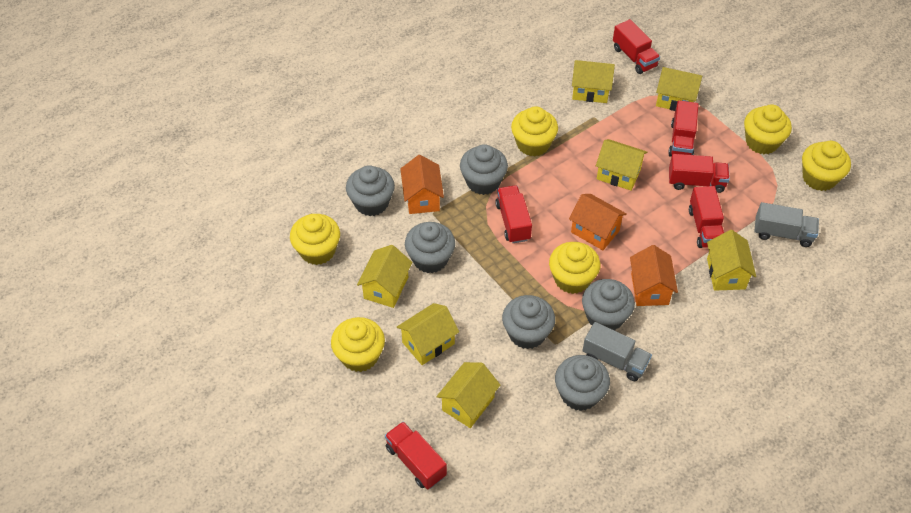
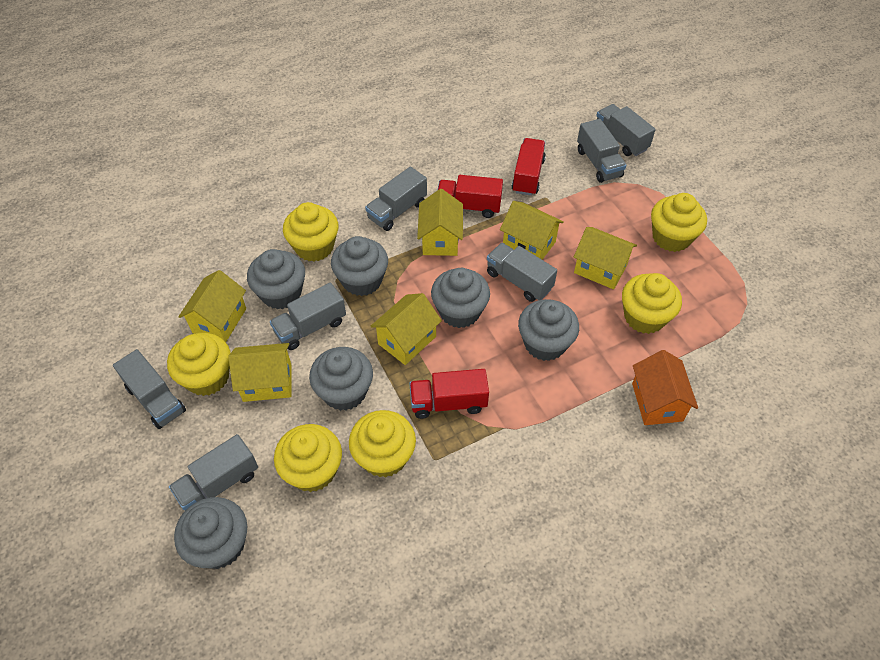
grey truck: 2 -> 7
orange house: 3 -> 1
red truck: 6 -> 3
yellow house: 7 -> 6

